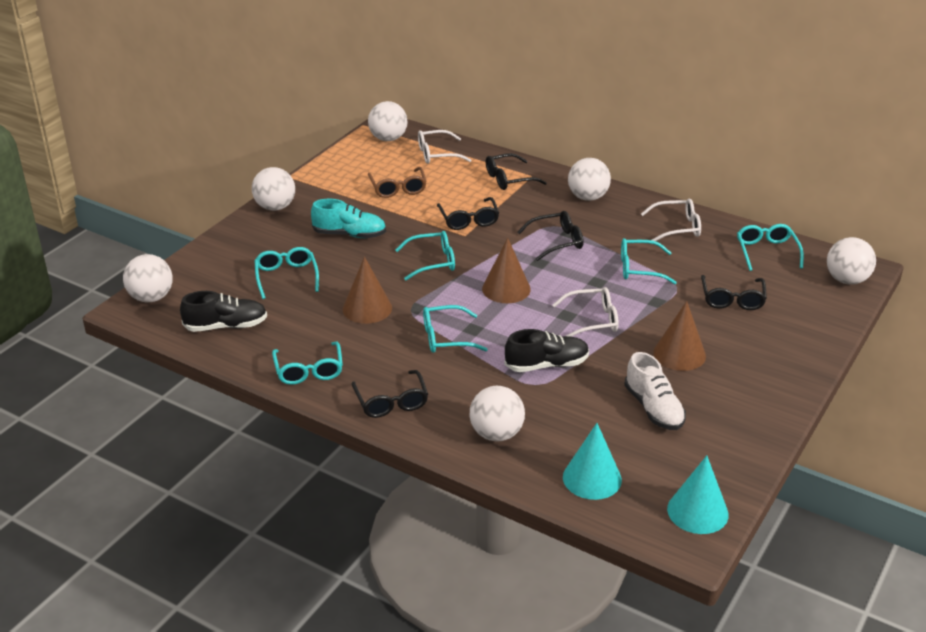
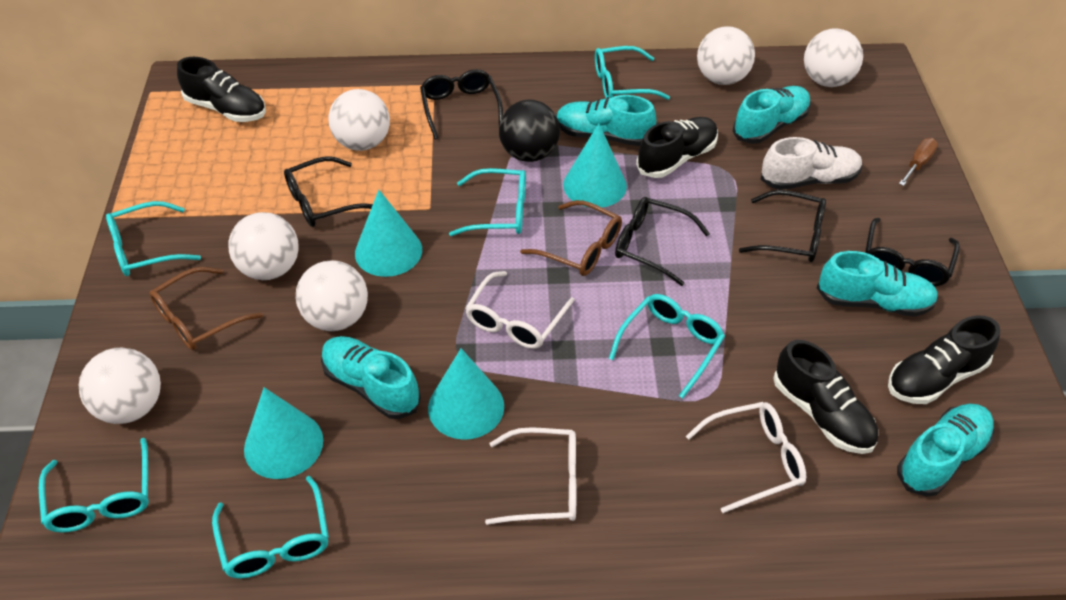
black ball: 0 -> 1
black shoe: 2 -> 4
brown cone: 3 -> 0
brown glasses: 1 -> 2
brown screwdriver: 0 -> 1
turquoise cone: 2 -> 4
turquoise shoe: 1 -> 5

